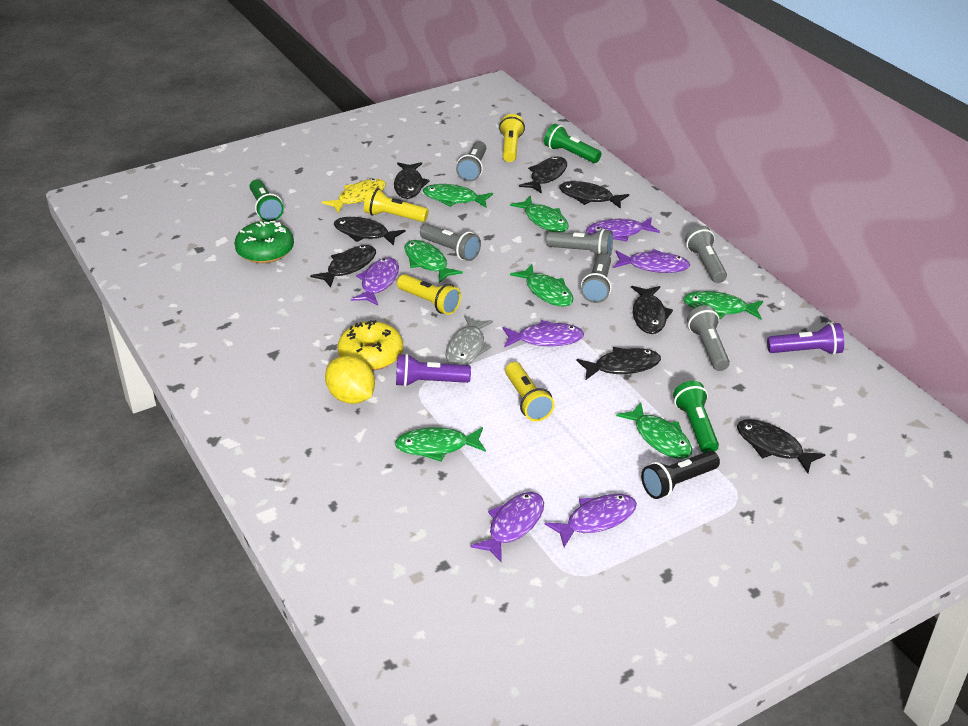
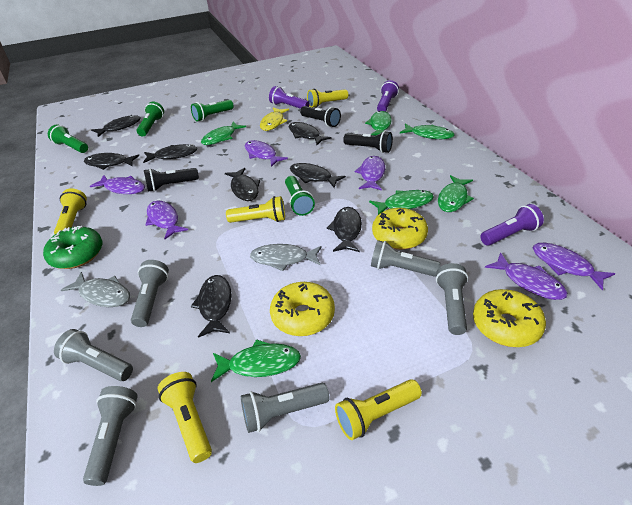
black flashlight: 1 -> 3
green fish: 7 -> 6
green flashlight: 3 -> 4
grey fish: 1 -> 2
purple flashlight: 2 -> 3
yellow donut: 1 -> 3
yellow flashlight: 4 -> 5
yellow lemon: 1 -> 0

